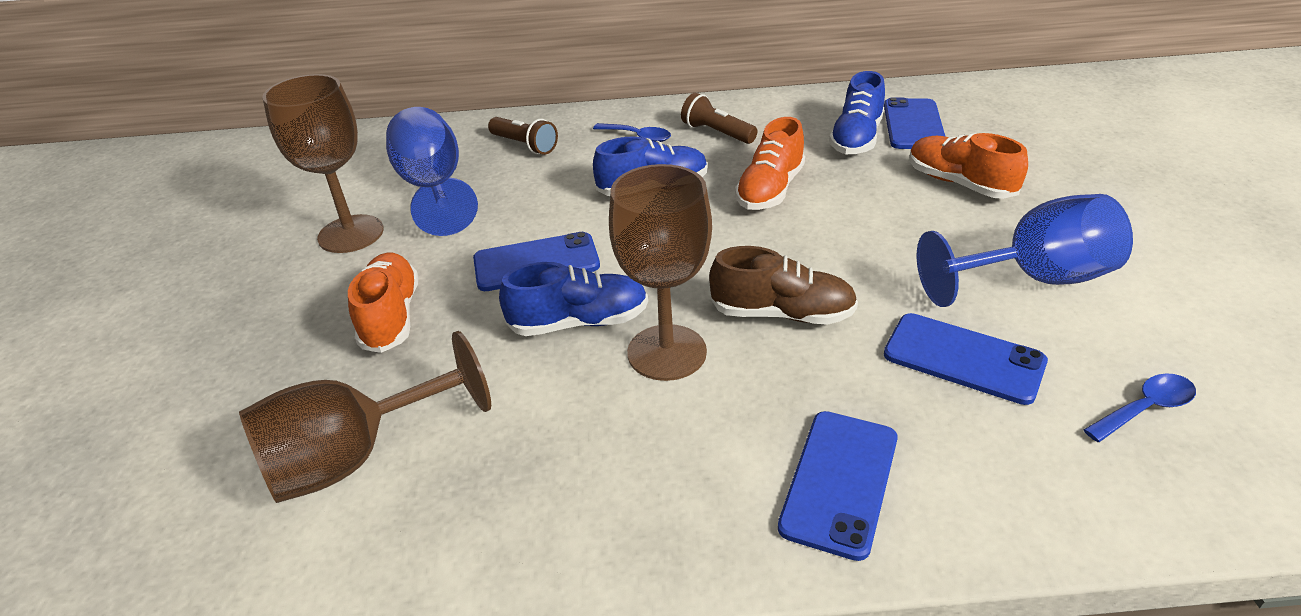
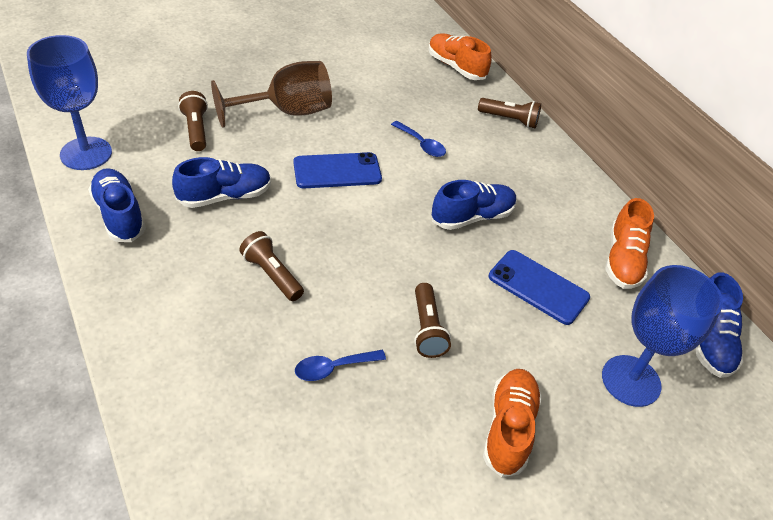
blue phone: 4 -> 2
blue shoe: 3 -> 4
brown flashlight: 2 -> 4
brown goblet: 3 -> 1
brown shoe: 1 -> 0

